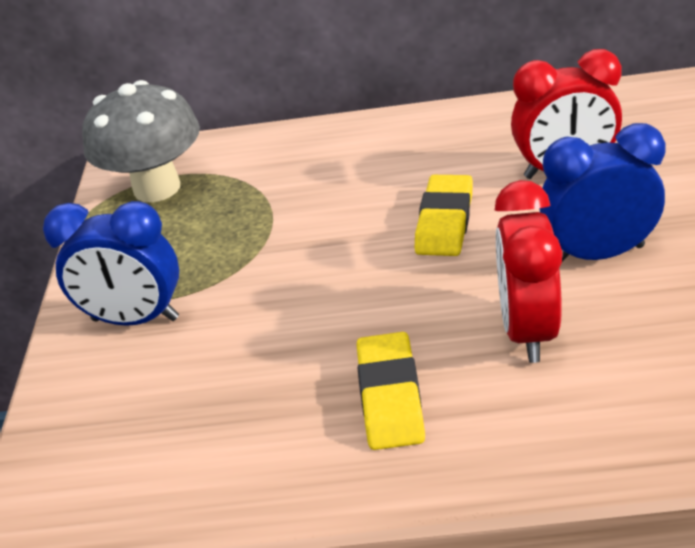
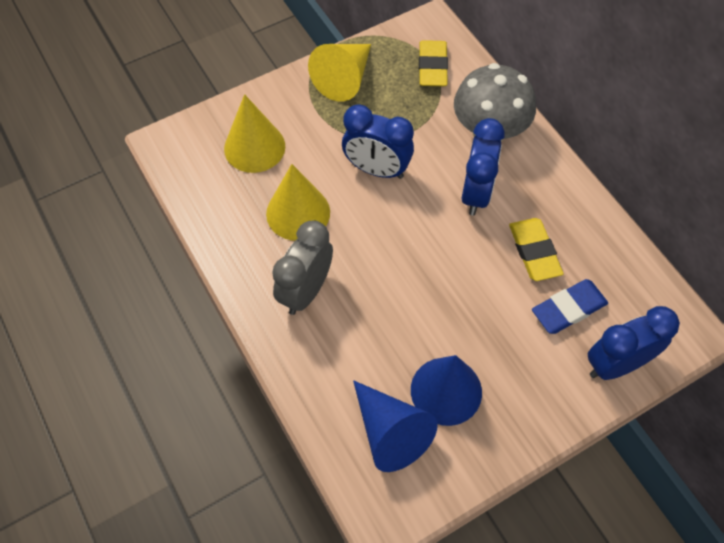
blue clock: 2 -> 3
blue cone: 0 -> 2
blue eraser: 0 -> 1
grey clock: 0 -> 1
red clock: 2 -> 0
yellow cone: 0 -> 3

